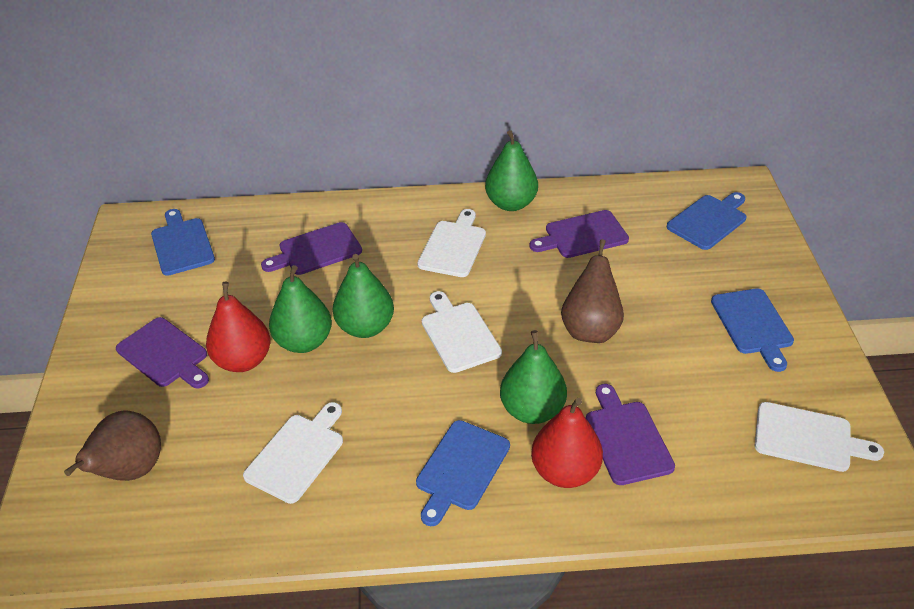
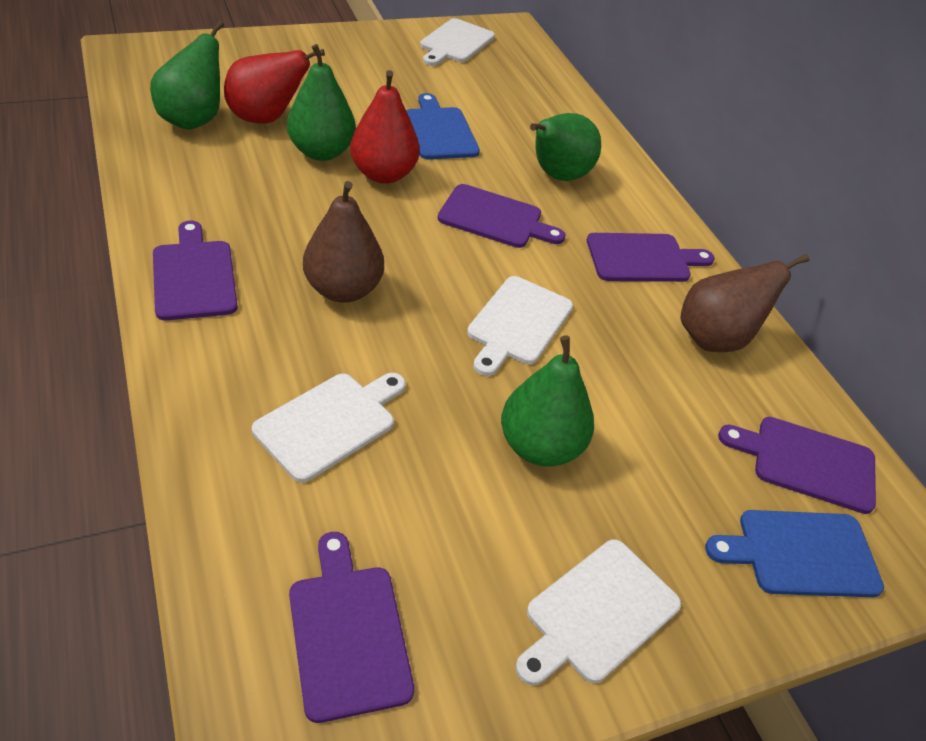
blue cutting board: 4 -> 2
purple cutting board: 4 -> 5

